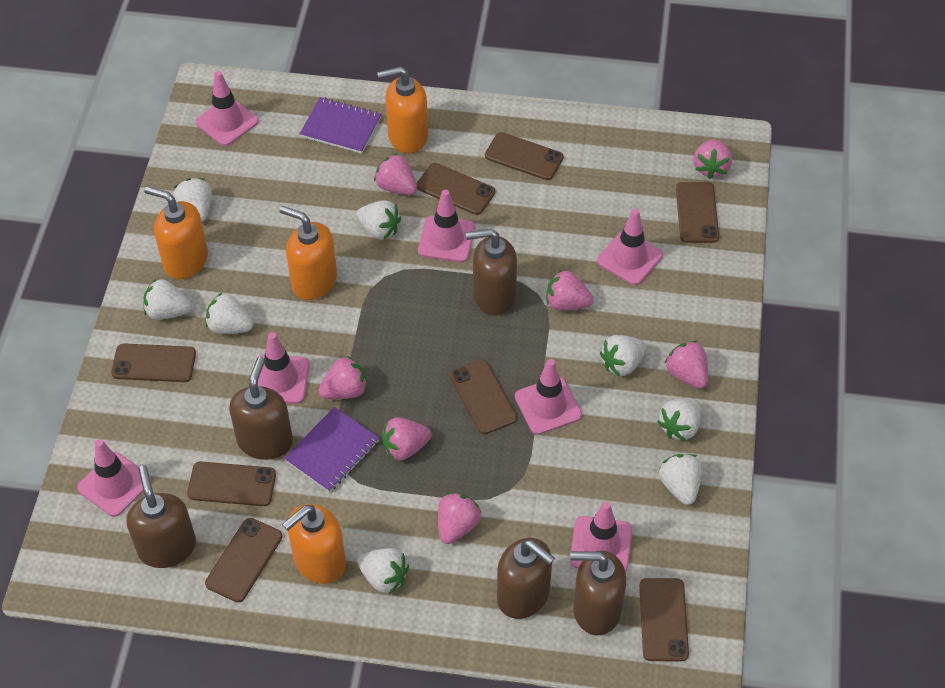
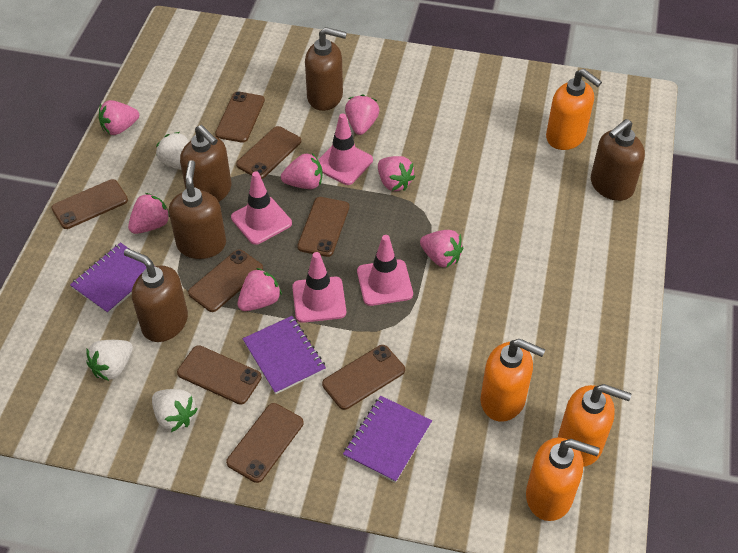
pink traffic cone: 7 -> 4
purple notebook: 2 -> 3
white strawberry: 8 -> 3

